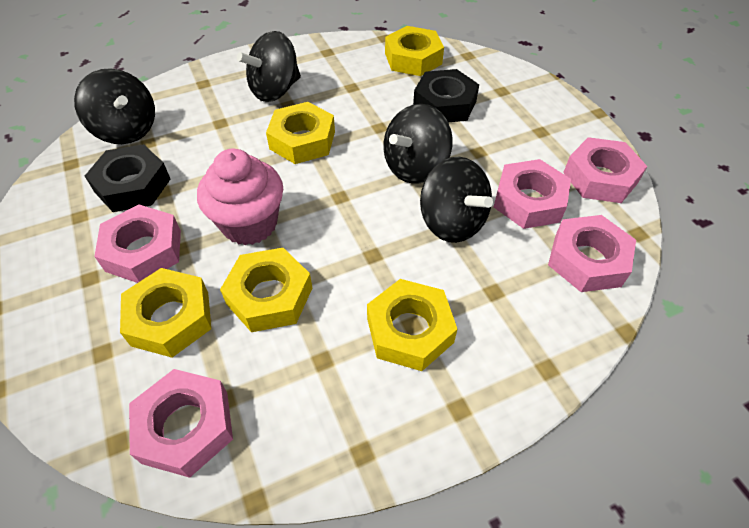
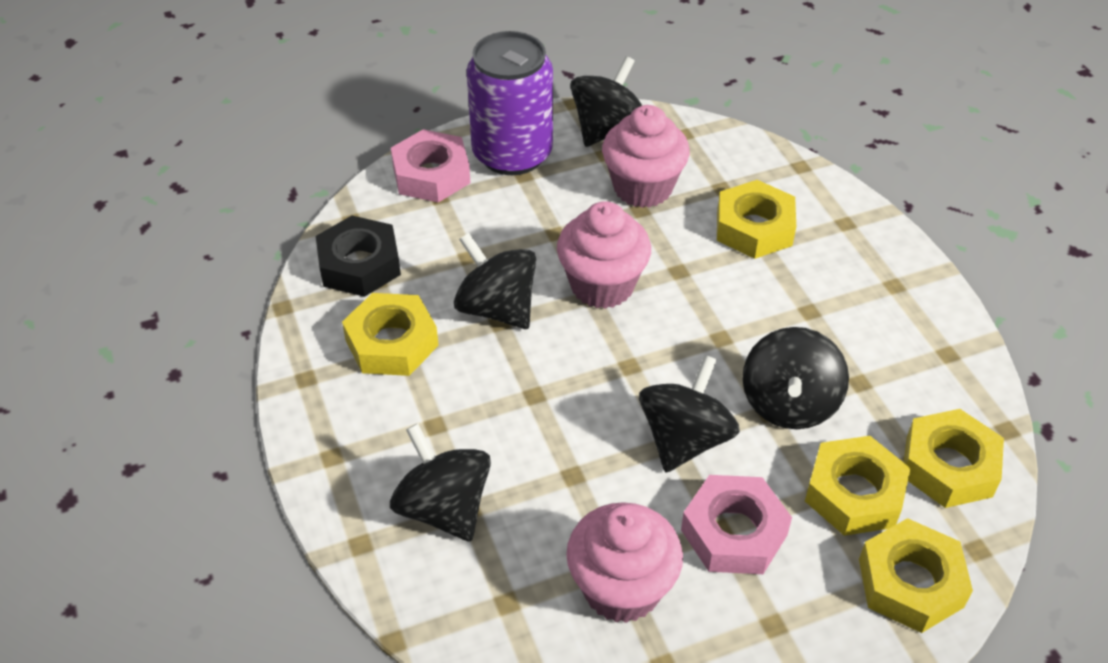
black nut: 2 -> 1
black spinning top: 4 -> 5
pink cupcake: 1 -> 3
pink nut: 5 -> 2
purple can: 0 -> 1

